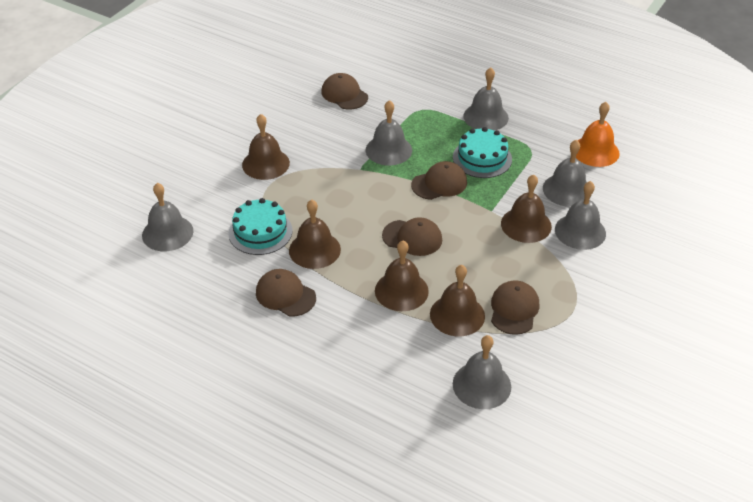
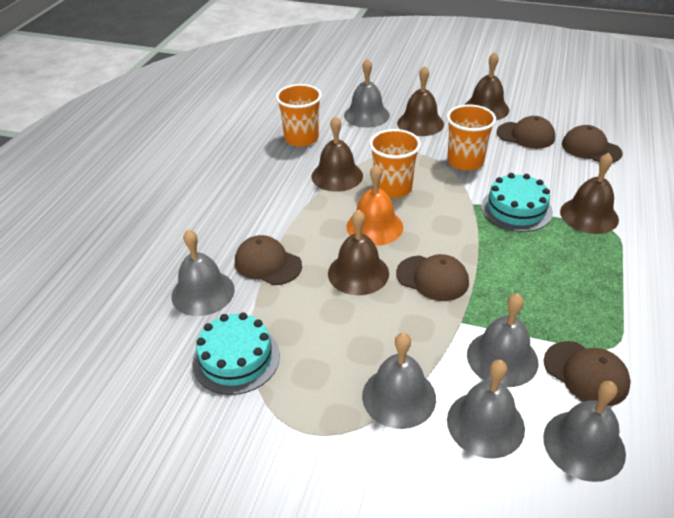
orange cup: 0 -> 3

